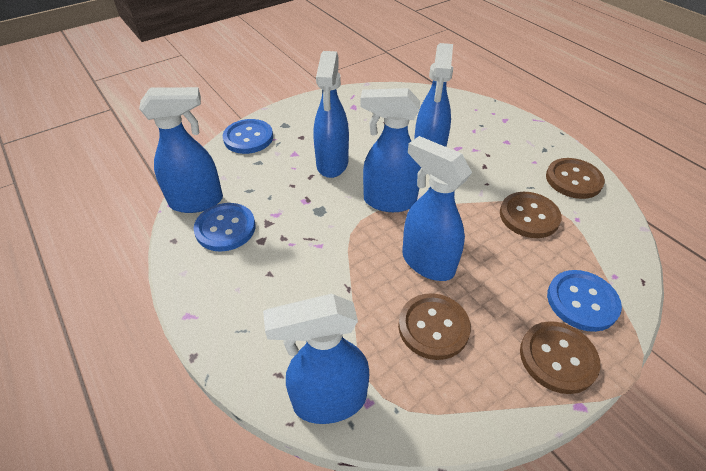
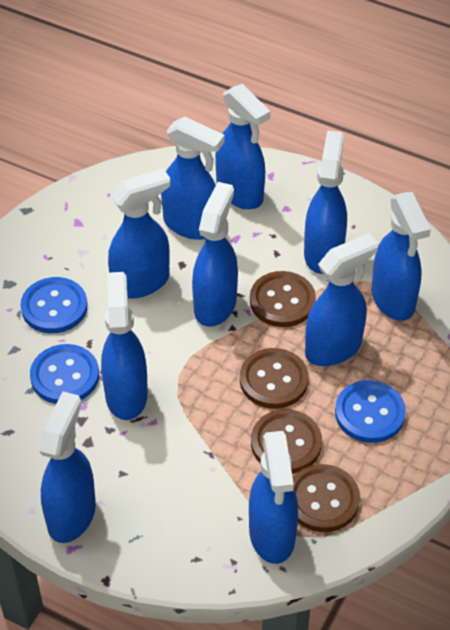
blue spray bottle: 6 -> 10

